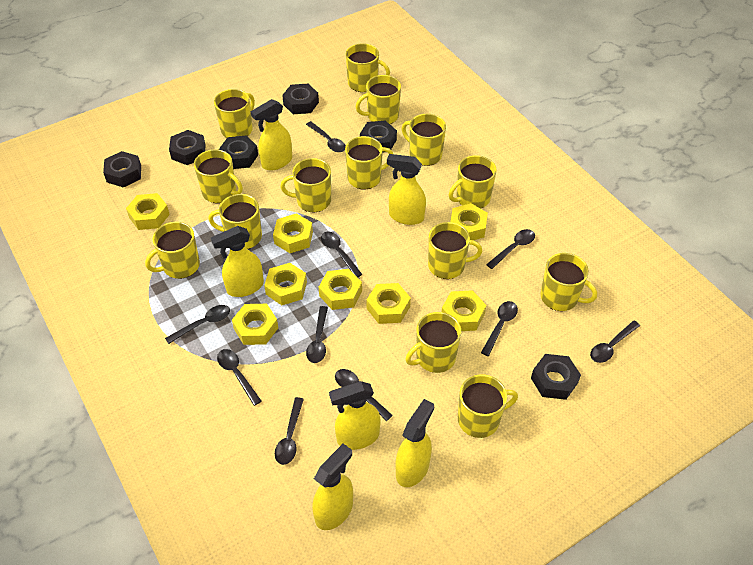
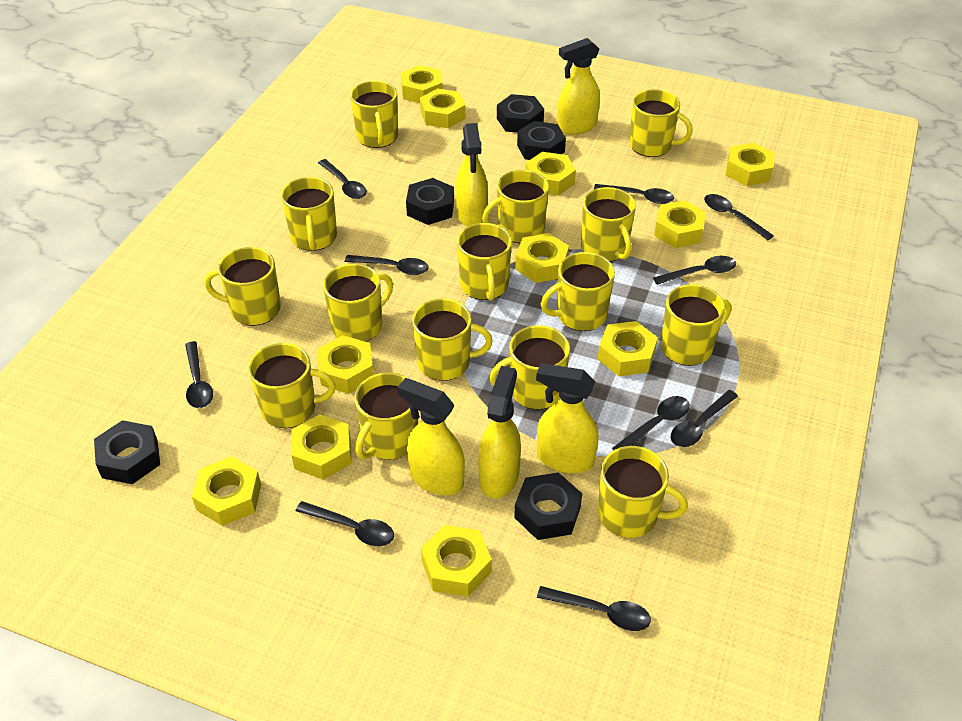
black nut: 6 -> 5
yellow mug: 14 -> 15
yellow nut: 8 -> 11
yellow spray bottle: 6 -> 5

